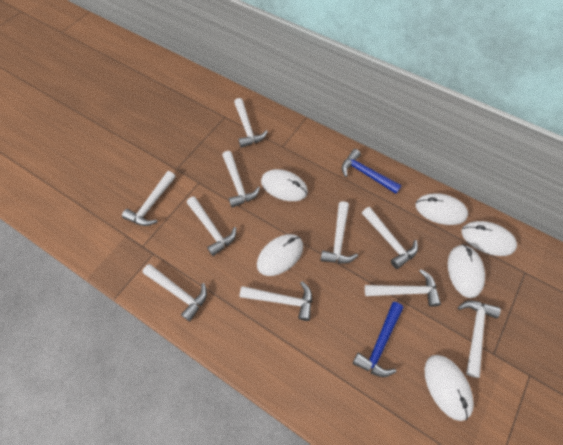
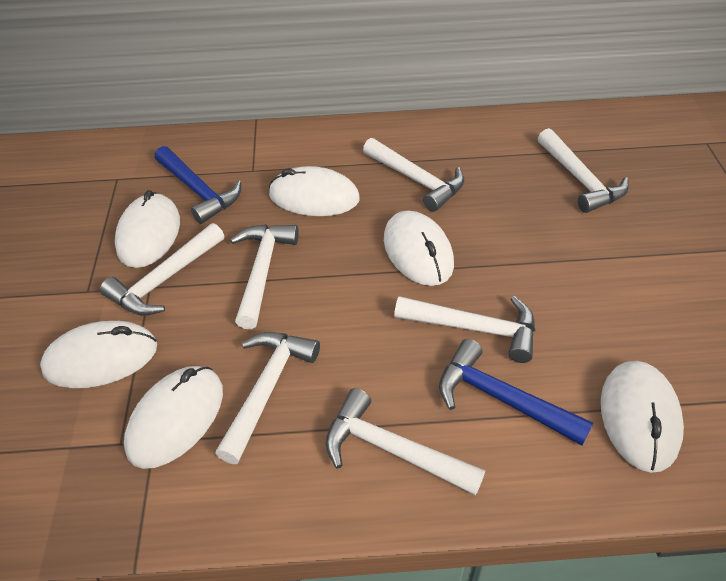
white hammer: 10 -> 7

